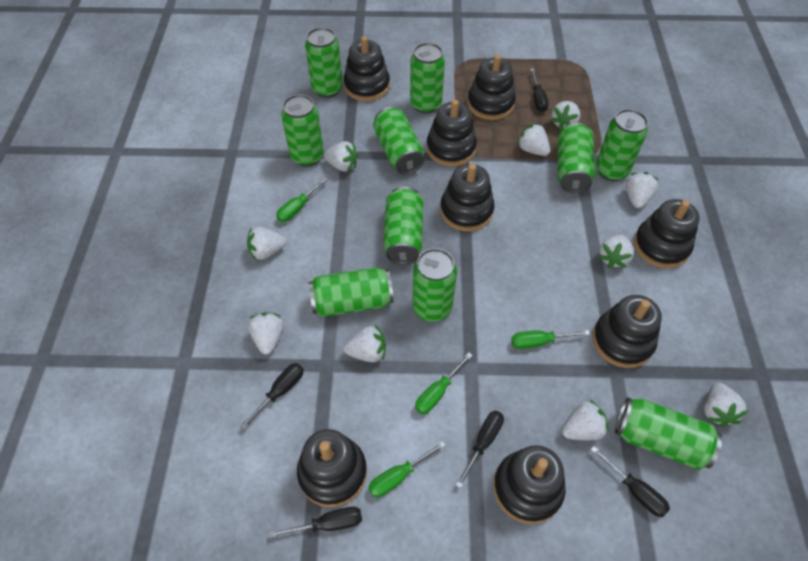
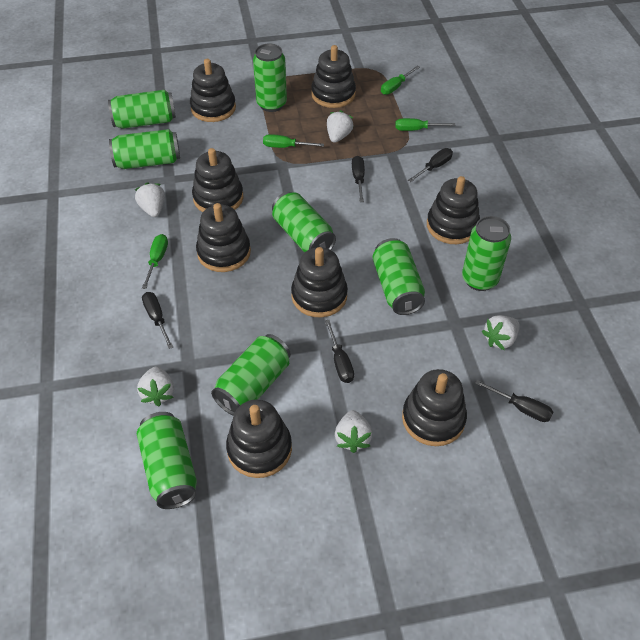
green can: 10 -> 8
white strawberry: 10 -> 5

